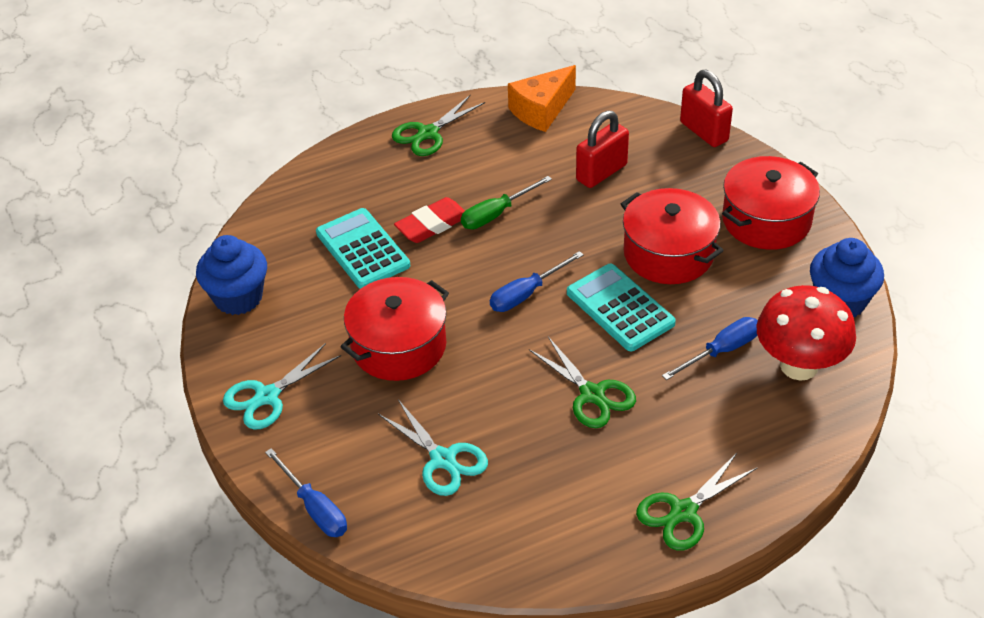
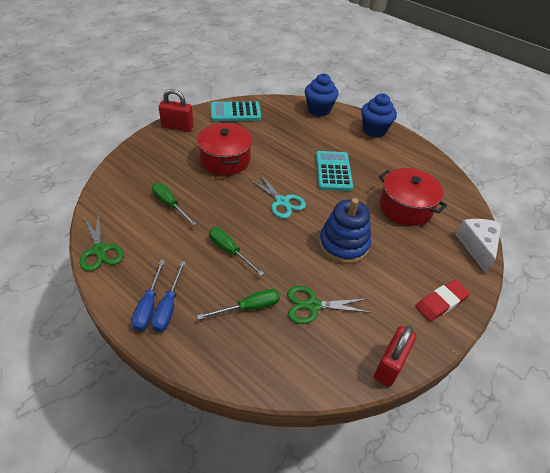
blue screwdriver: 3 -> 2
blue stacking toy: 0 -> 1
green scissors: 3 -> 2
green screwdriver: 1 -> 3
orange cheese: 1 -> 0
red mushroom: 1 -> 0
red pot: 3 -> 2
turquoise scissors: 2 -> 1
white cheese: 0 -> 1

